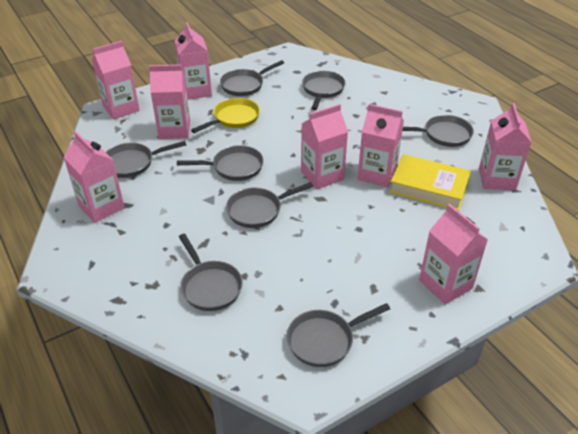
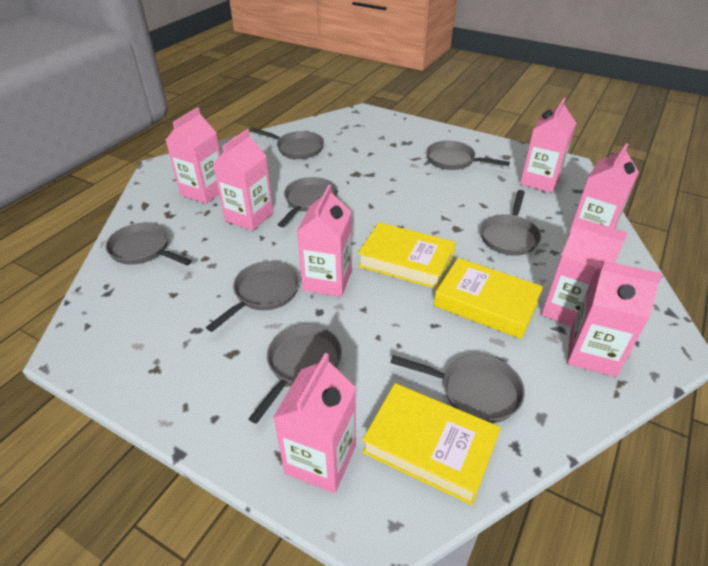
yellow book: 1 -> 3
yellow pan: 1 -> 0

